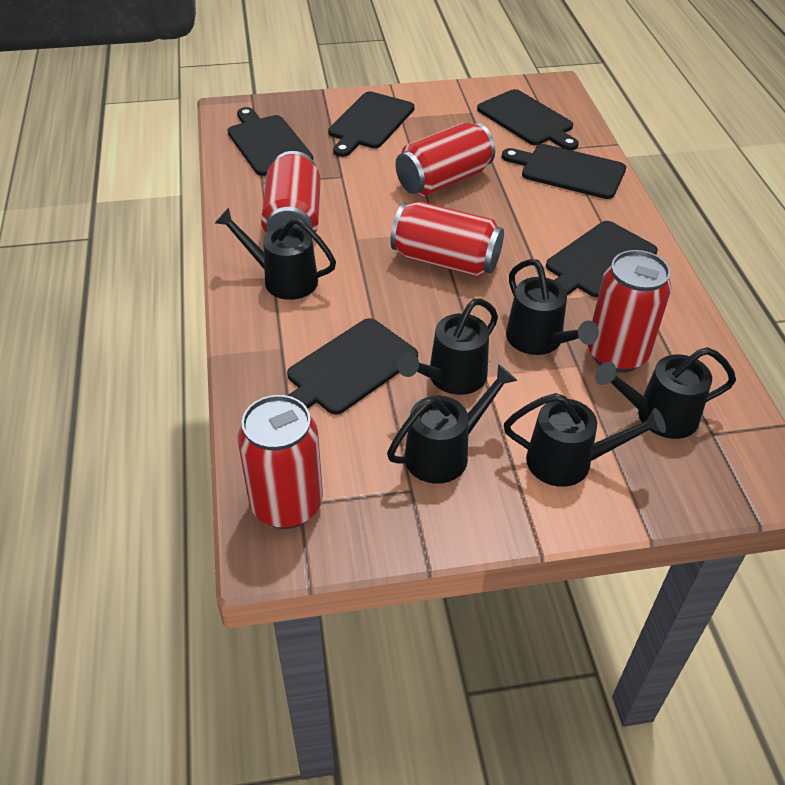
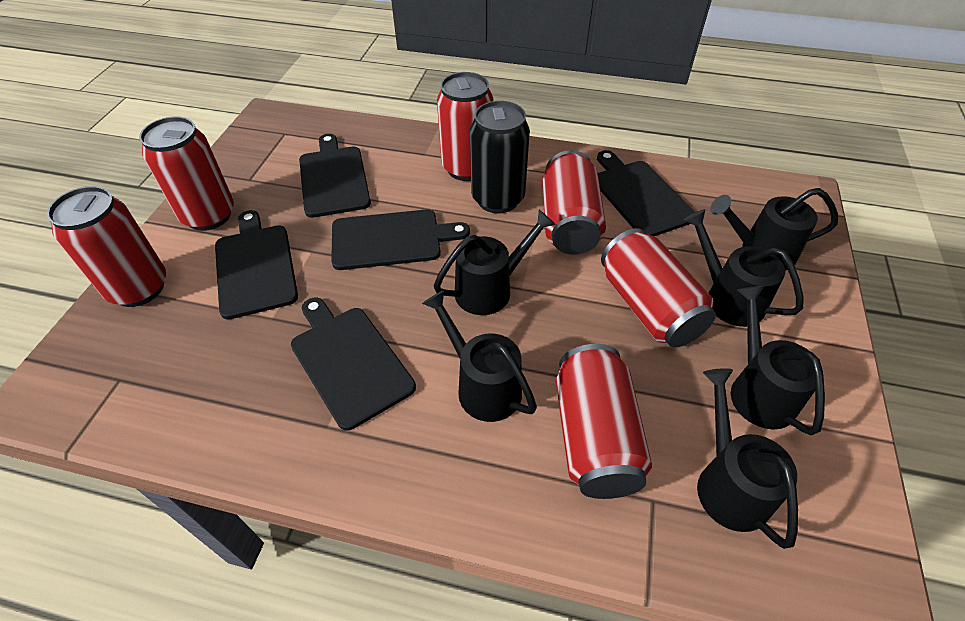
black can: 0 -> 1
black cutting board: 6 -> 5
red can: 5 -> 6

